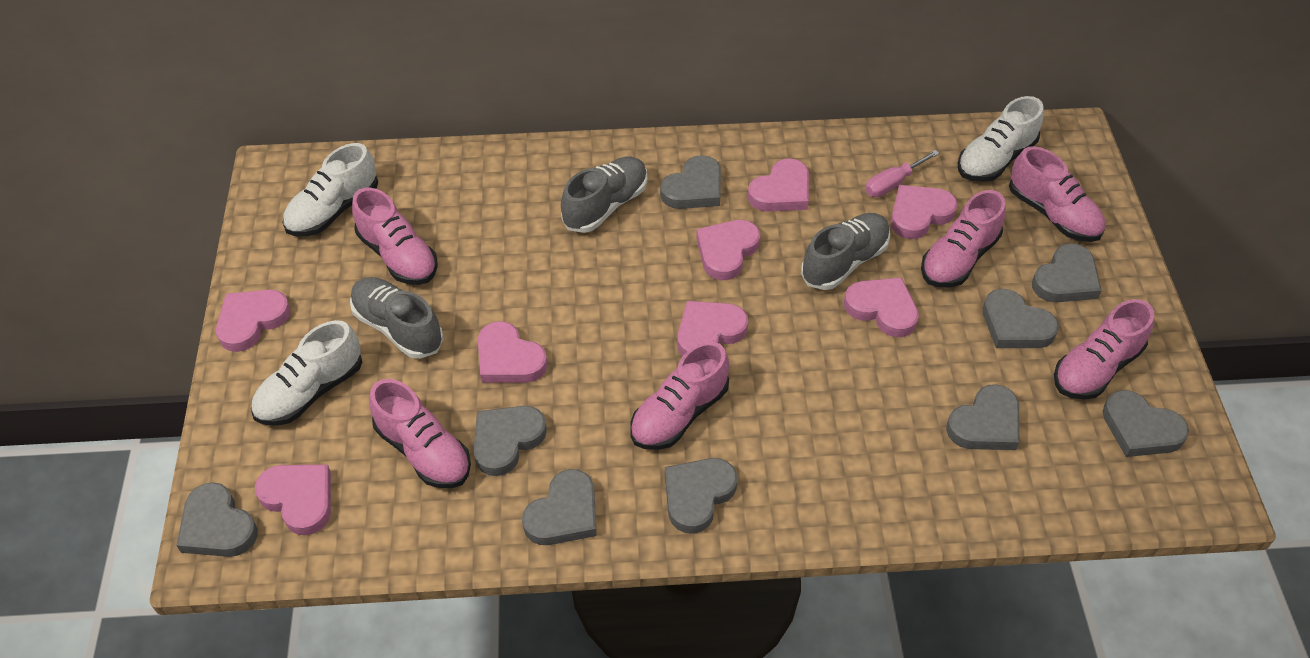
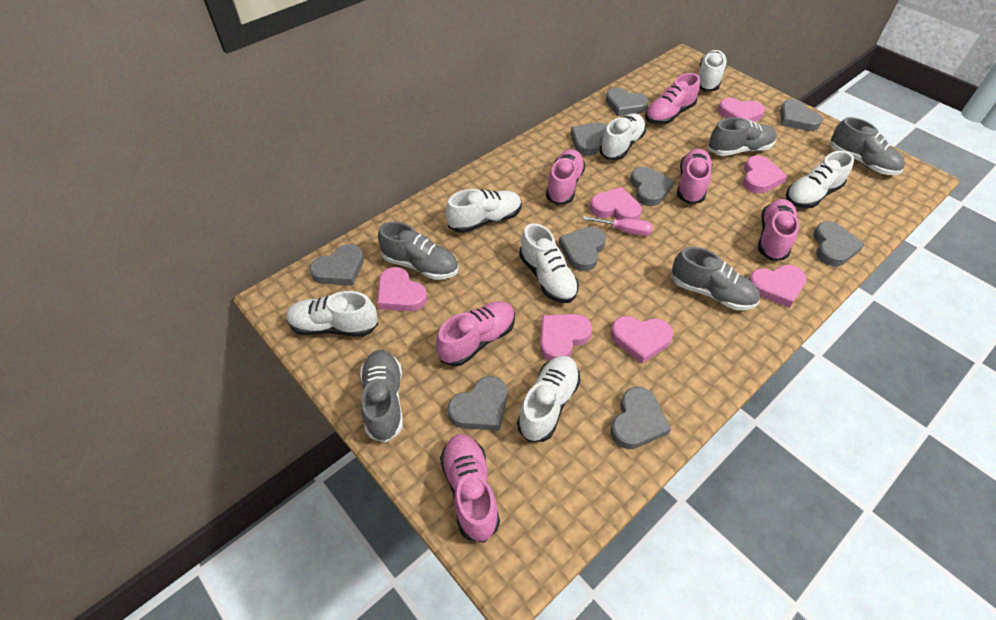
grey shoe: 3 -> 5
pink heart: 8 -> 7
white shoe: 3 -> 7

